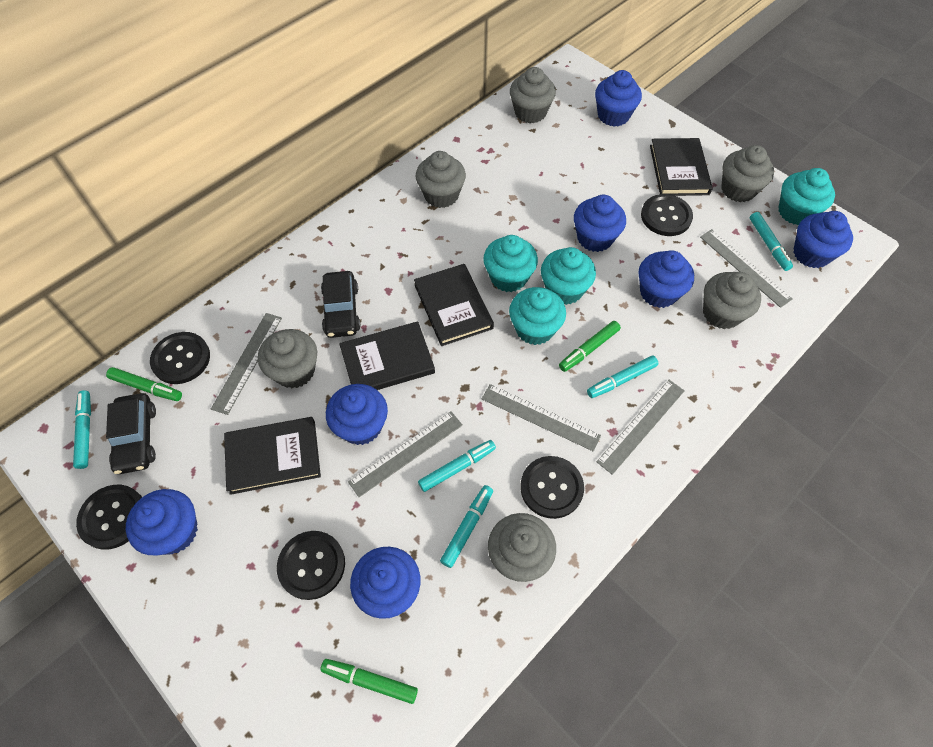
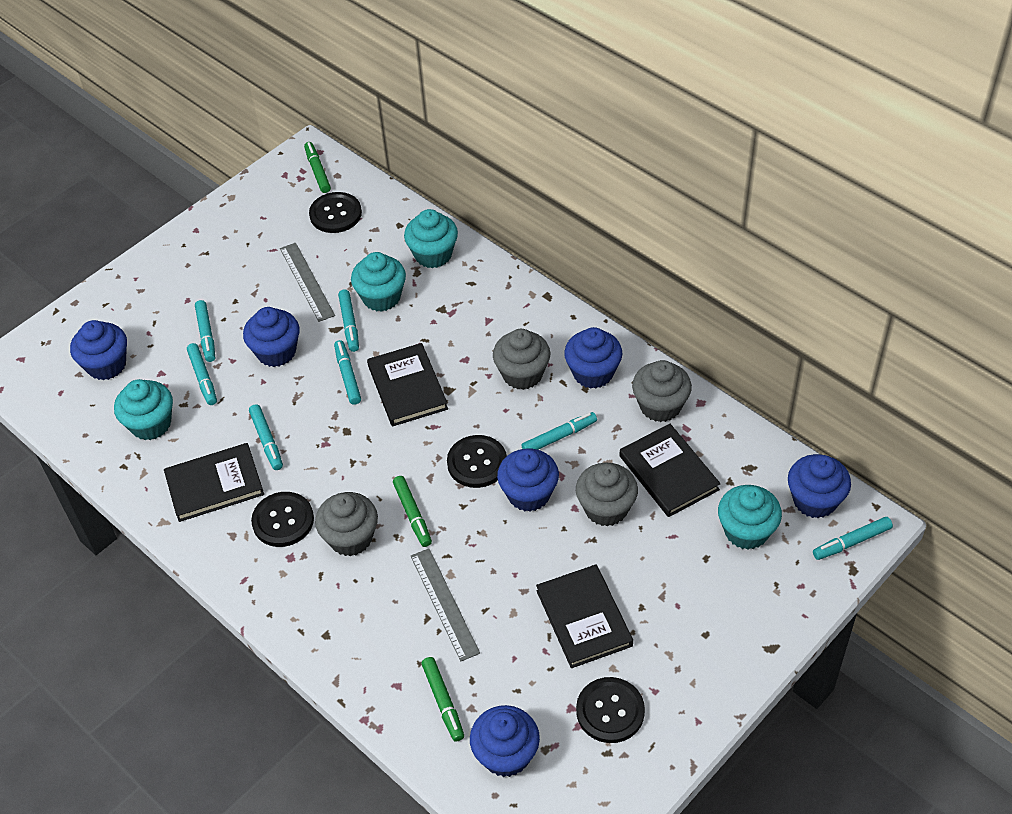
black button: 5 -> 4
black car: 2 -> 0
blue cupcake: 7 -> 6
grey cupcake: 6 -> 4
grey ruler: 5 -> 2
turquoise marker: 5 -> 7

